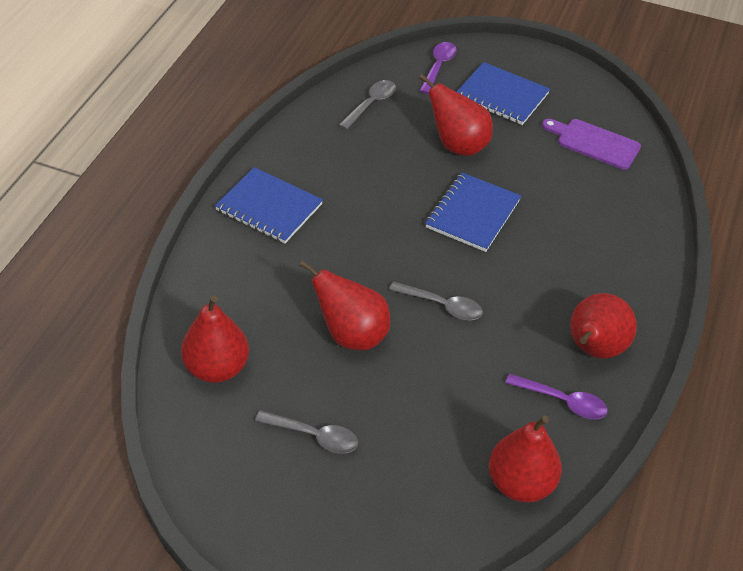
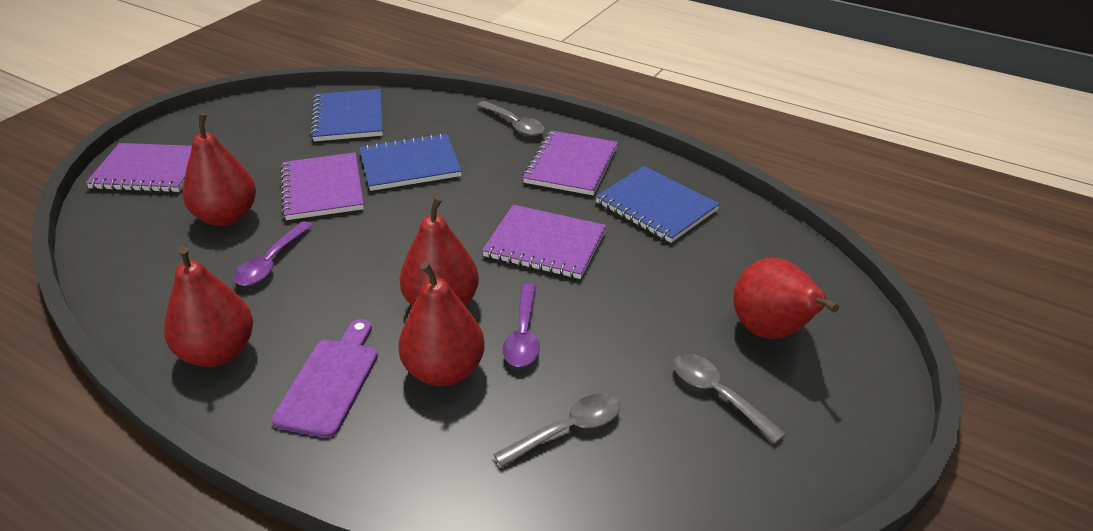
purple notebook: 0 -> 4

